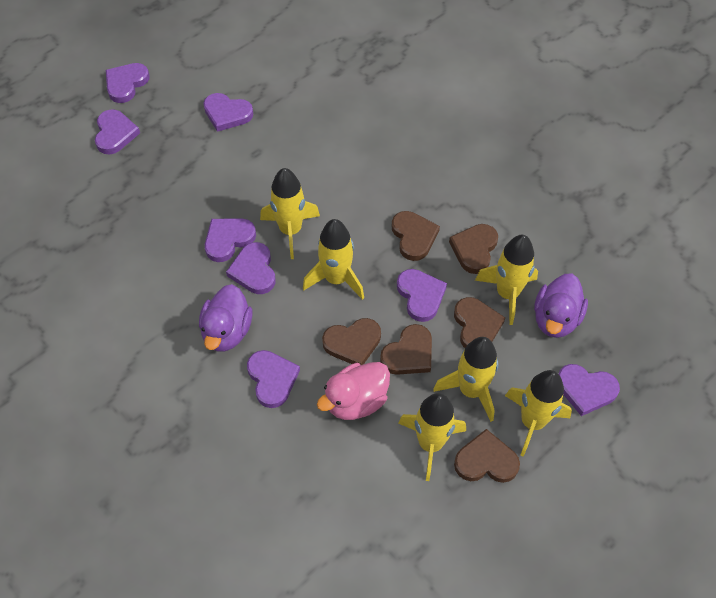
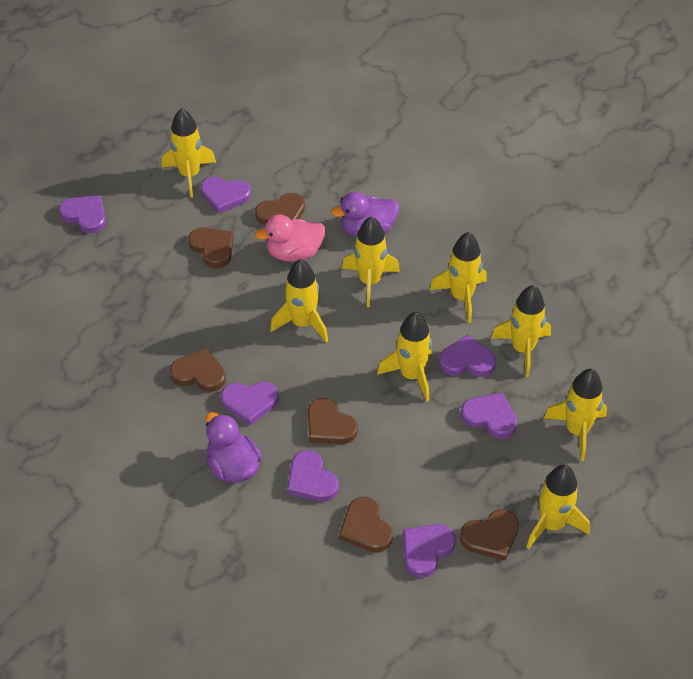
purple heart: 8 -> 7
yellow rocket: 6 -> 8

